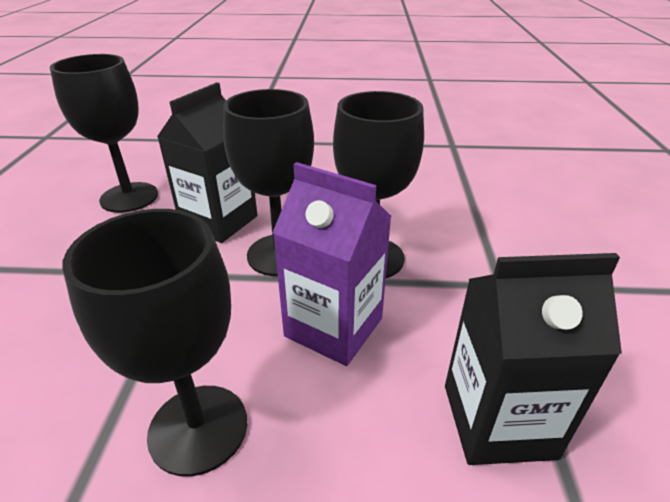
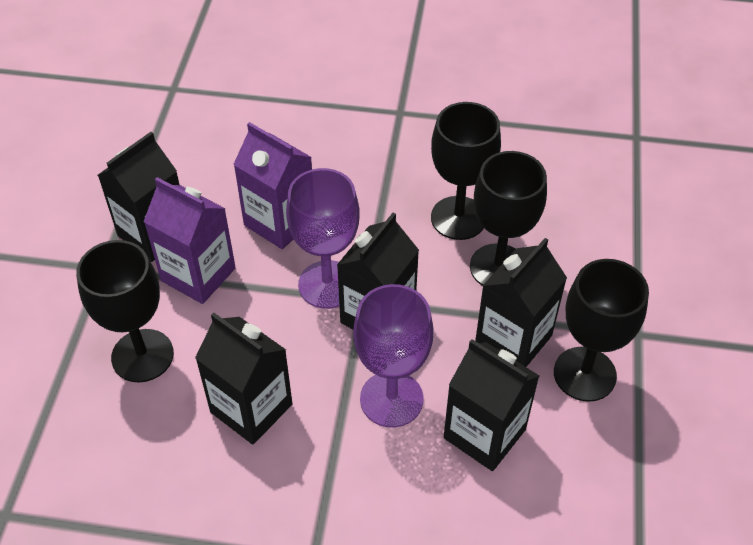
black carton: 2 -> 5
purple carton: 1 -> 2
purple goblet: 0 -> 2

